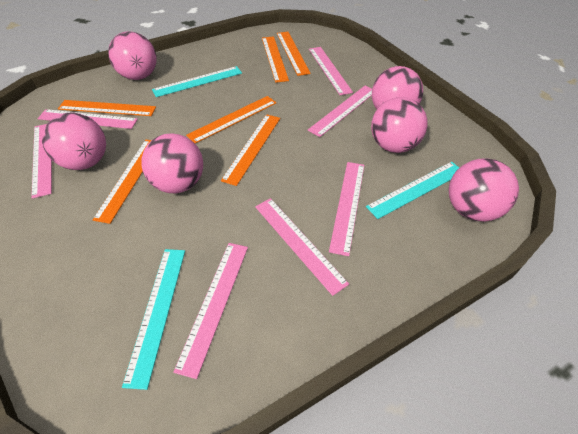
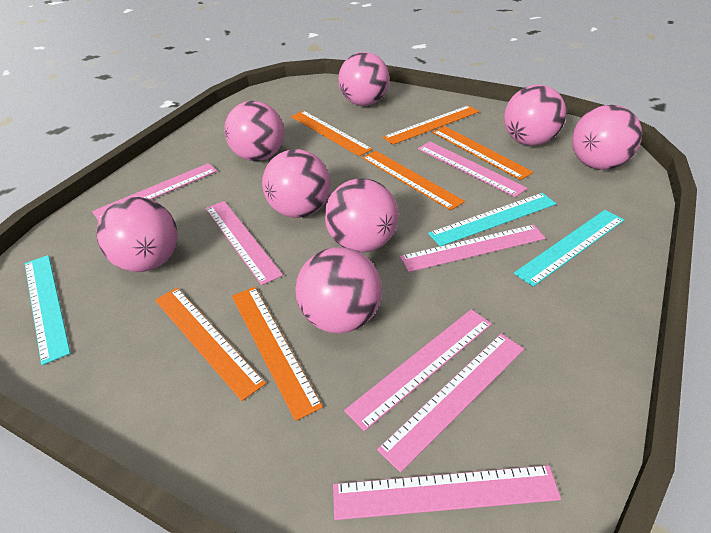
pink ball: 6 -> 8

